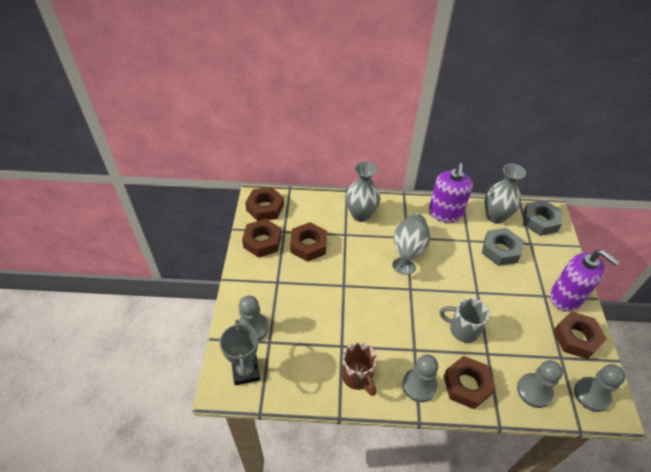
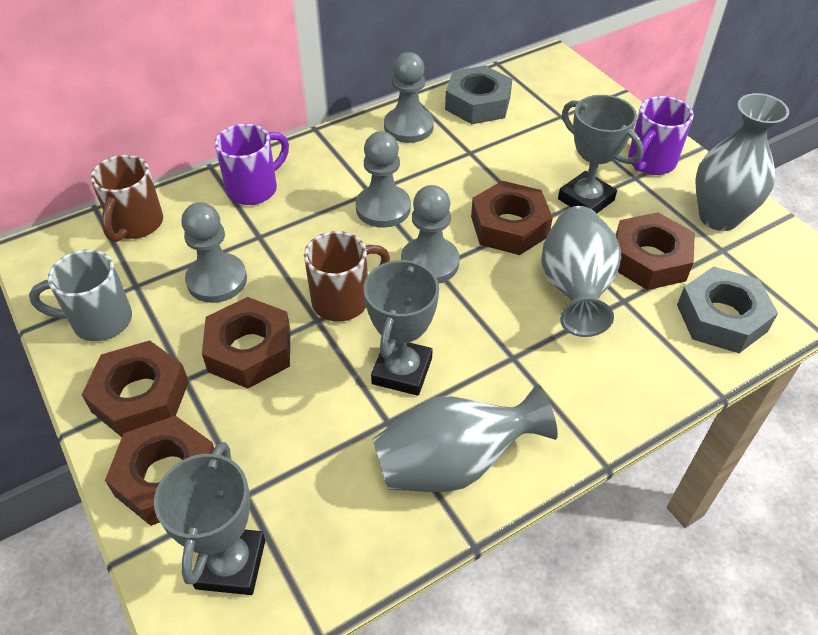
brown mug: 1 -> 2
grey trophy: 1 -> 3
purple mug: 0 -> 2
purple soap dispenser: 2 -> 0

